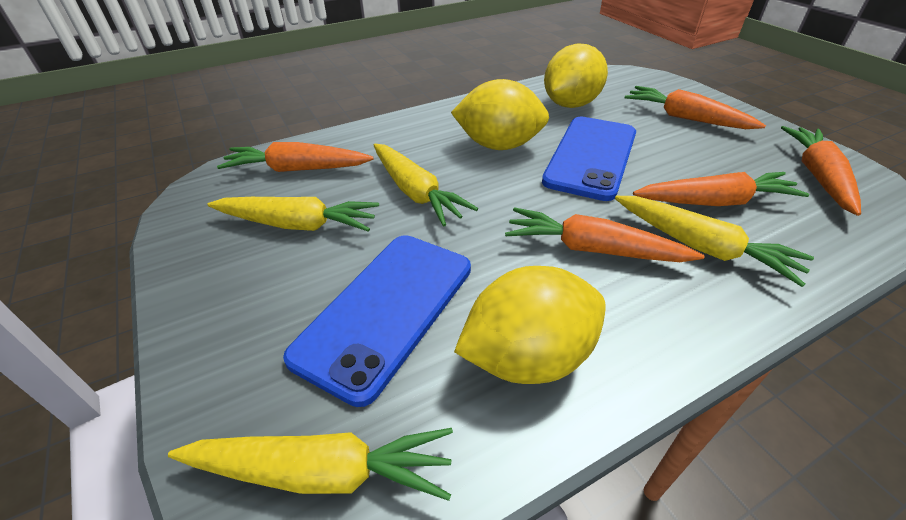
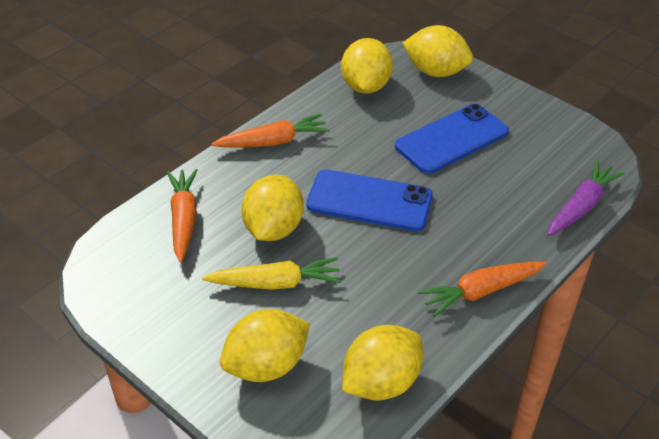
orange carrot: 5 -> 3
purple carrot: 0 -> 1
yellow carrot: 4 -> 1
yellow lemon: 3 -> 5

